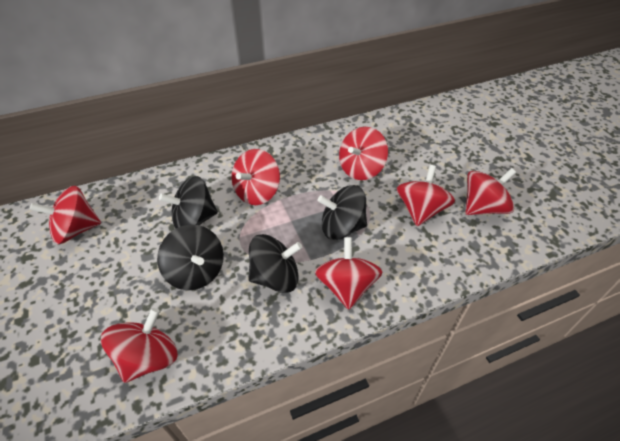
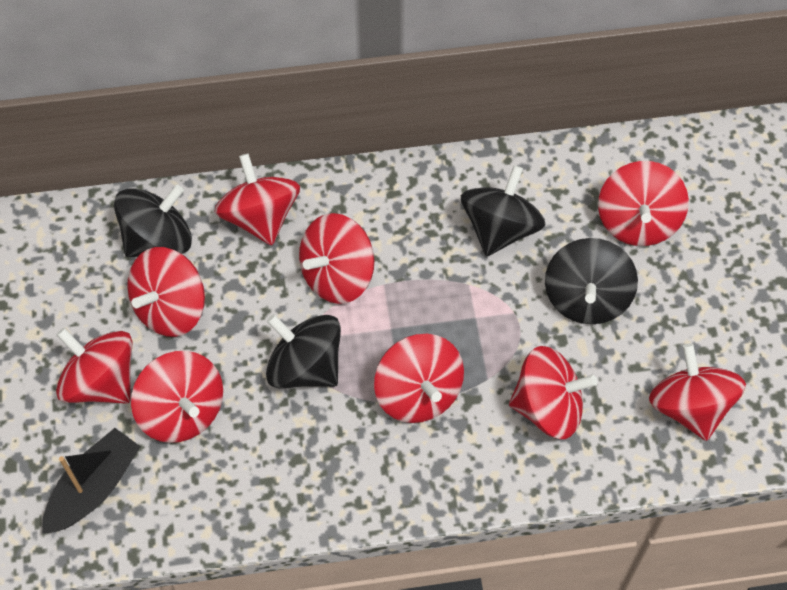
black boat: 0 -> 1
red spinning top: 7 -> 9

